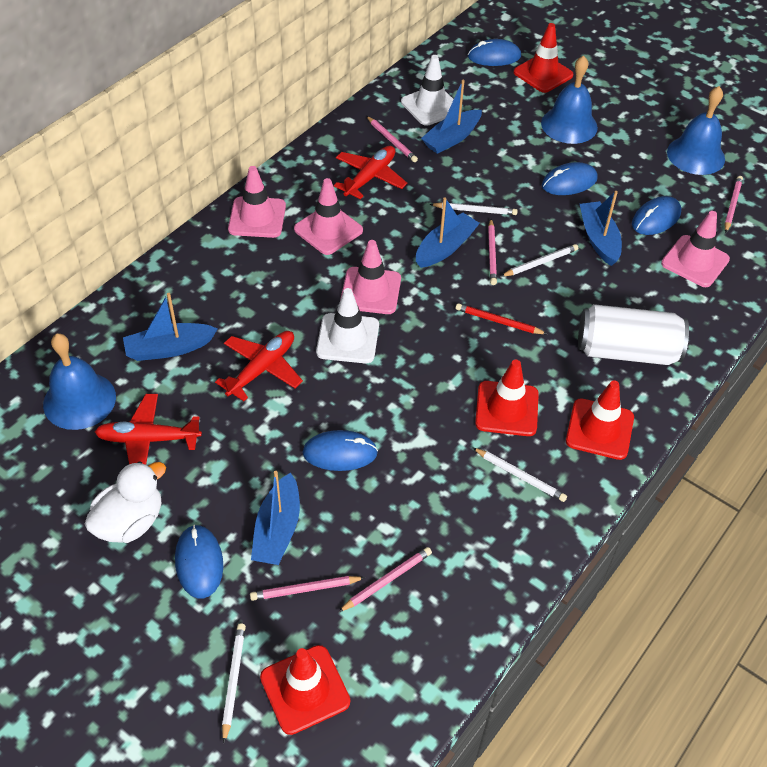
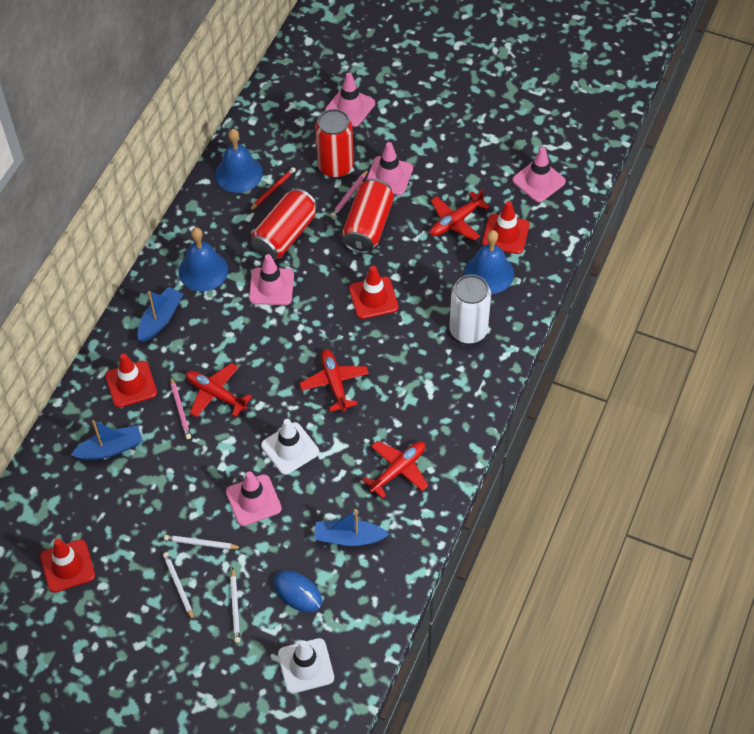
blue boat: 5 -> 3
blue mouse: 5 -> 1
pink pencil: 5 -> 2
pink traffic cone: 4 -> 5
red can: 0 -> 3
red plane: 3 -> 4
white duck: 1 -> 0
white pencil: 4 -> 3

